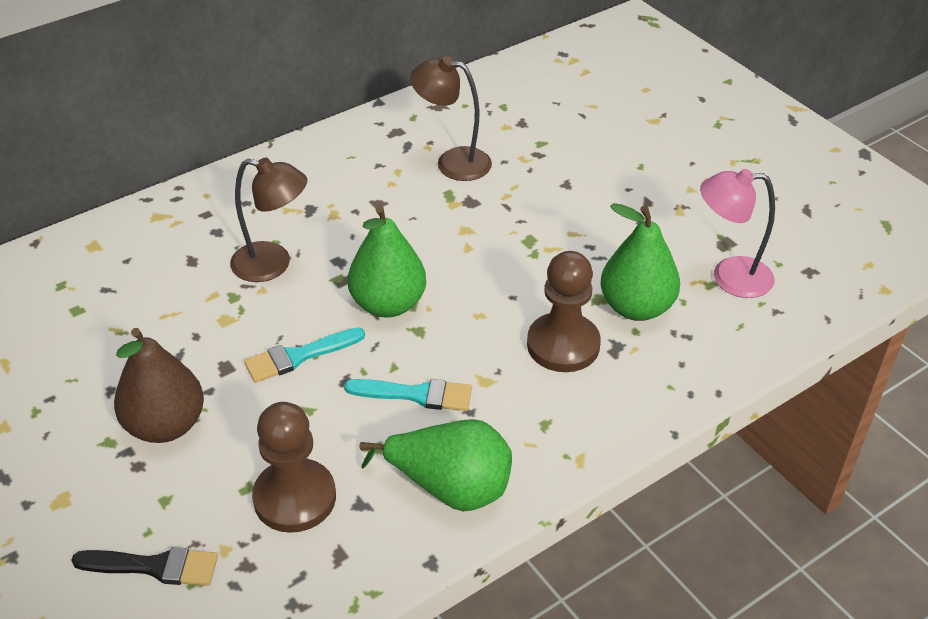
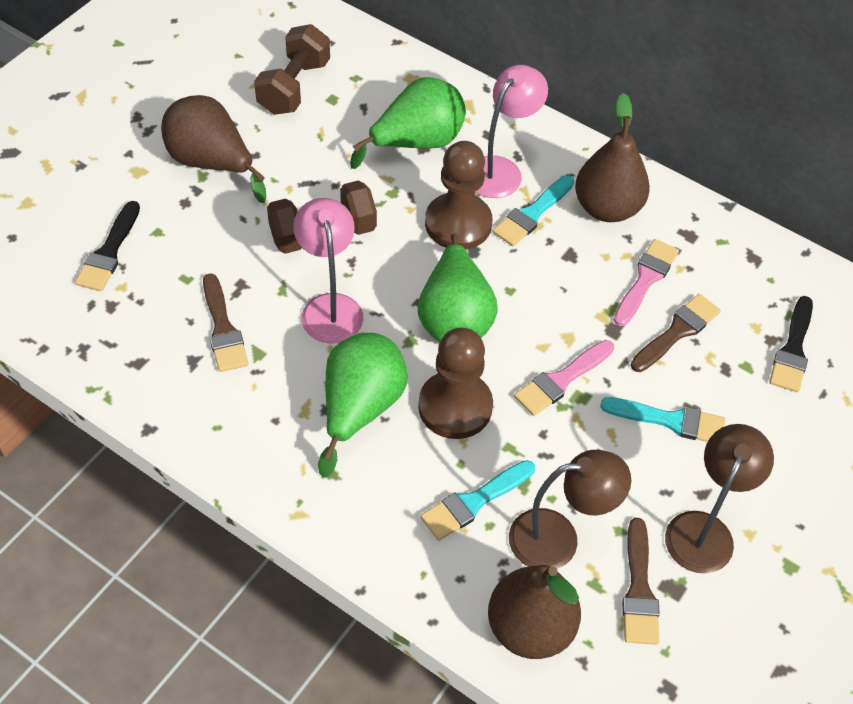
black brush: 1 -> 2
brown brush: 0 -> 3
brown dumbbell: 0 -> 2
brown pear: 1 -> 3
pink brush: 0 -> 2
pink lamp: 1 -> 2
turquoise brush: 2 -> 3

